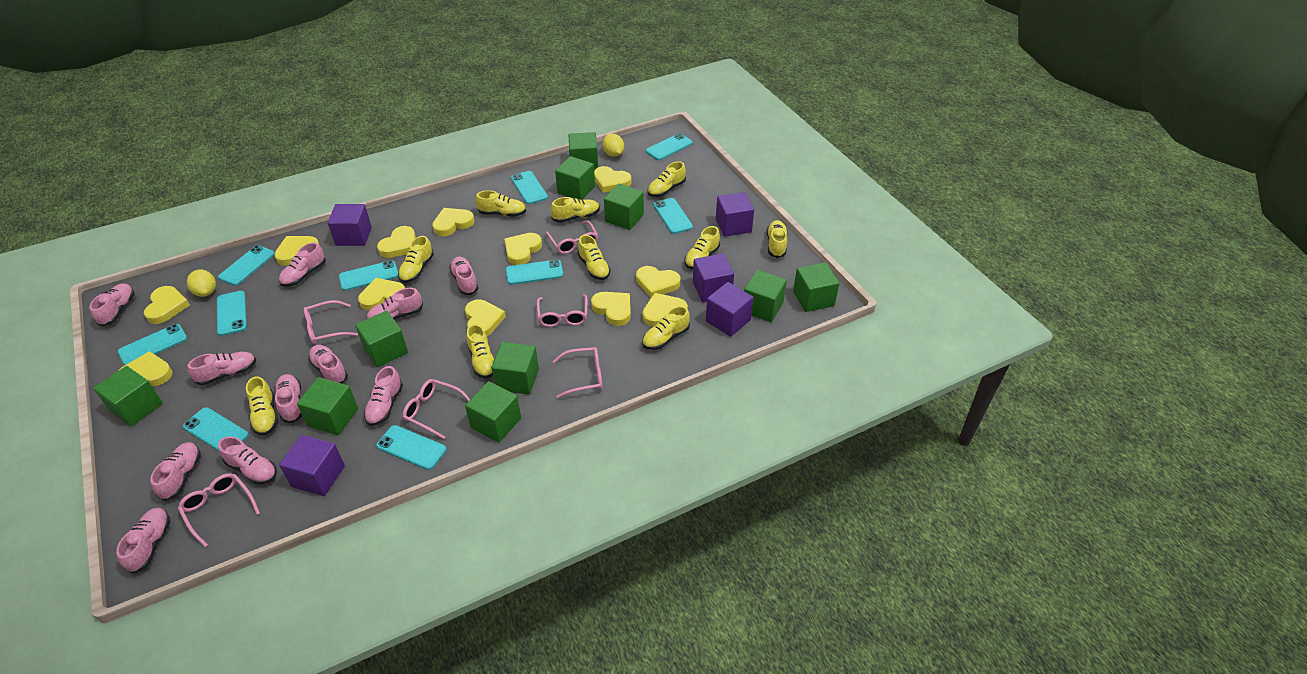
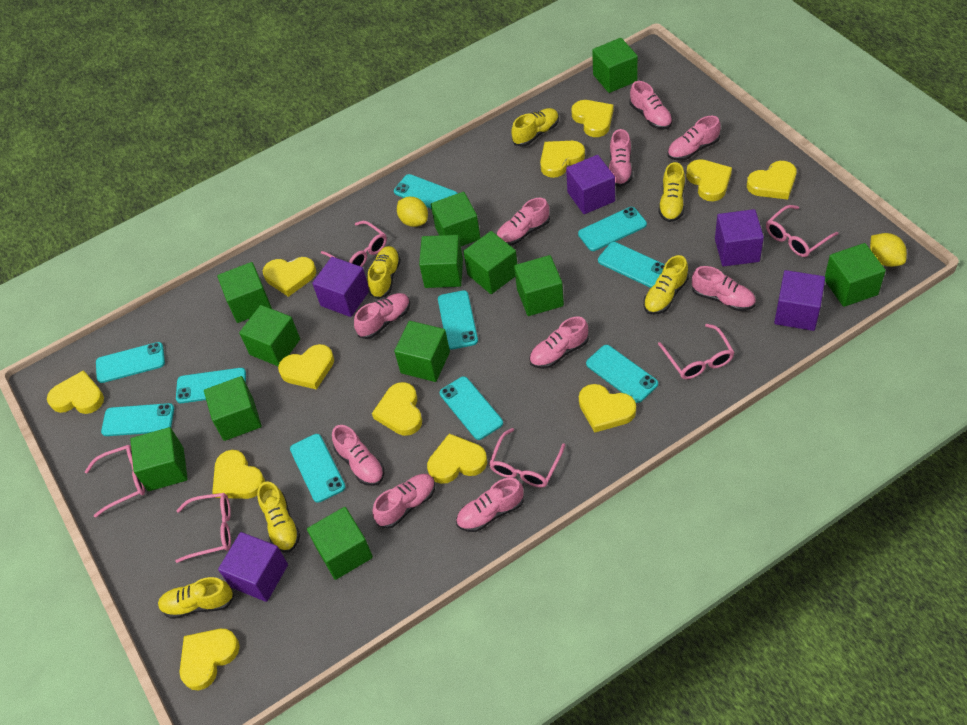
green cube: 10 -> 12
pink shoe: 11 -> 10
yellow shoe: 10 -> 6

